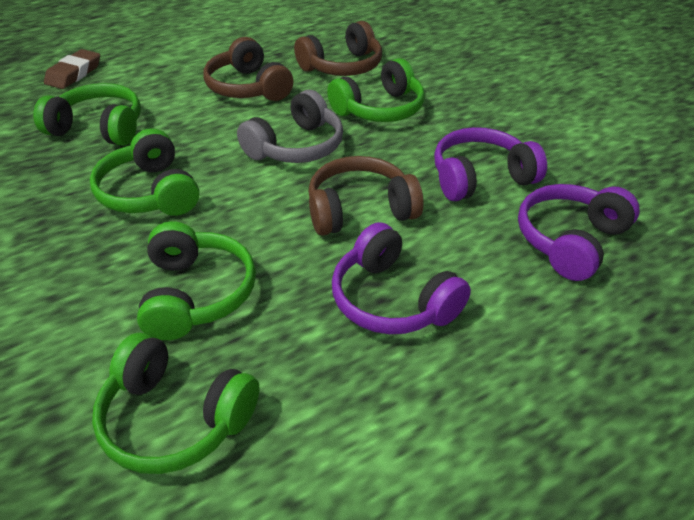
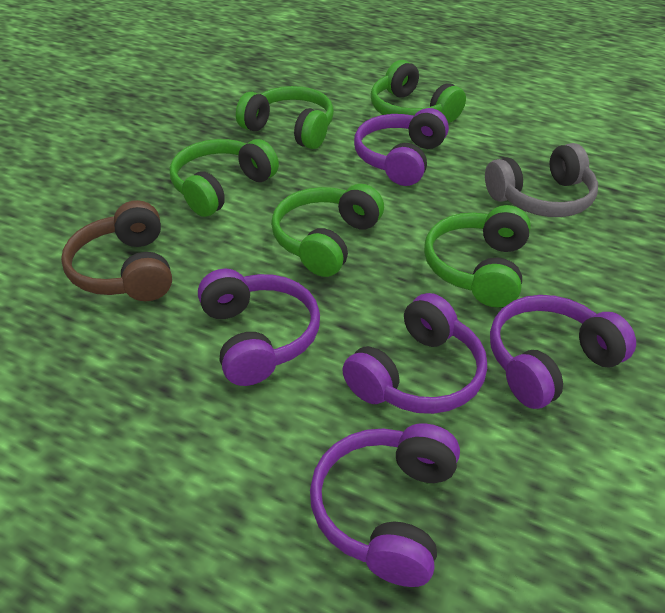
brown eraser: 1 -> 0
brown headphones: 3 -> 1
purple headphones: 3 -> 5

